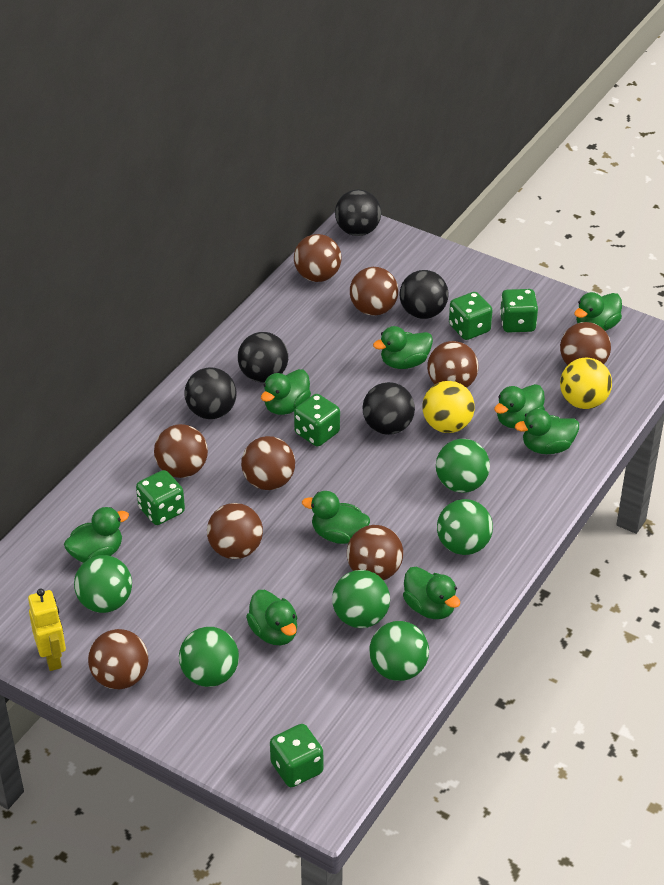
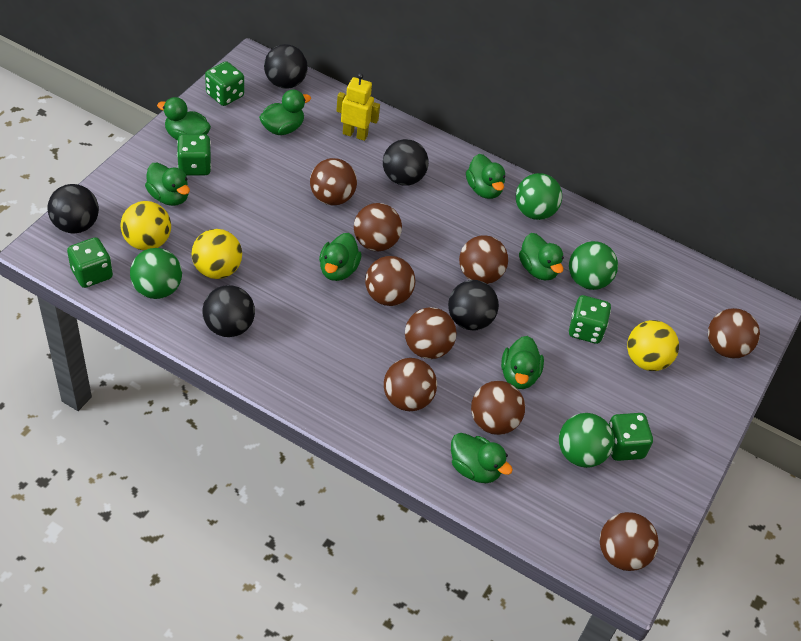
green ball: 6 -> 4
green duck: 9 -> 8
yellow ball: 2 -> 3

